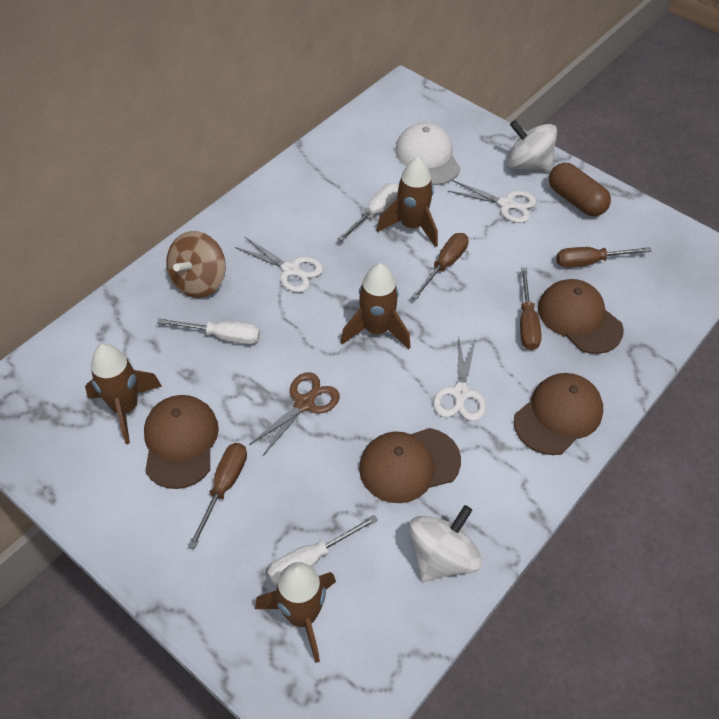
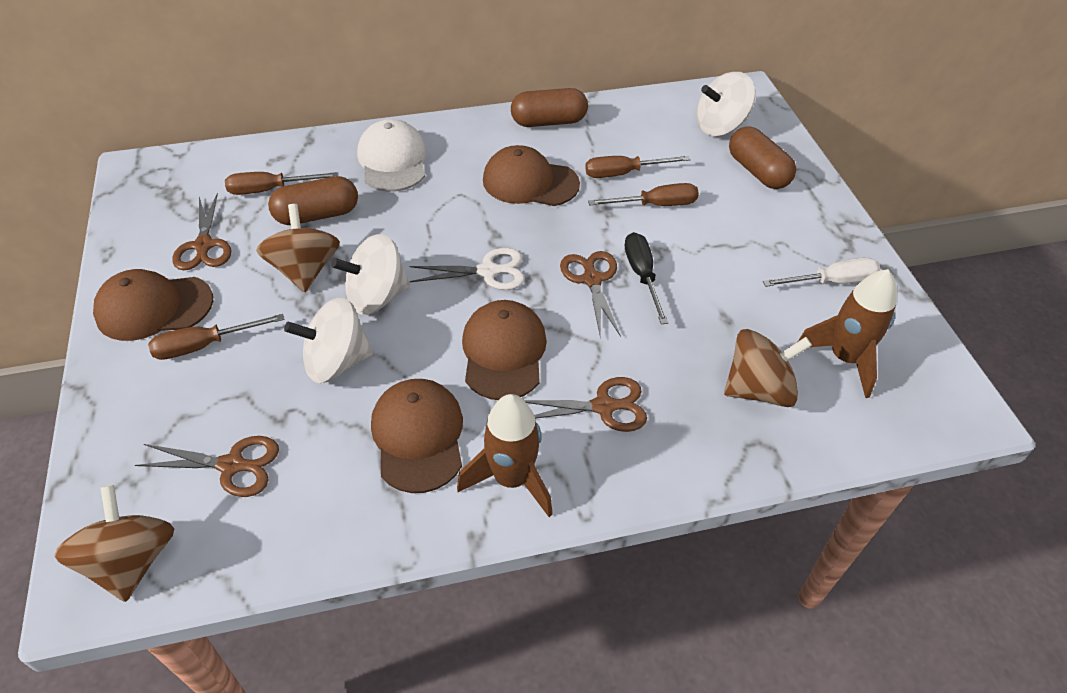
black screwdriver: 0 -> 1
brown capsule: 1 -> 3
brown rocket: 4 -> 2
brown scissors: 1 -> 4
brown spinning top: 1 -> 3
white scissors: 3 -> 1
white screwdriver: 3 -> 1
white spinning top: 2 -> 3

